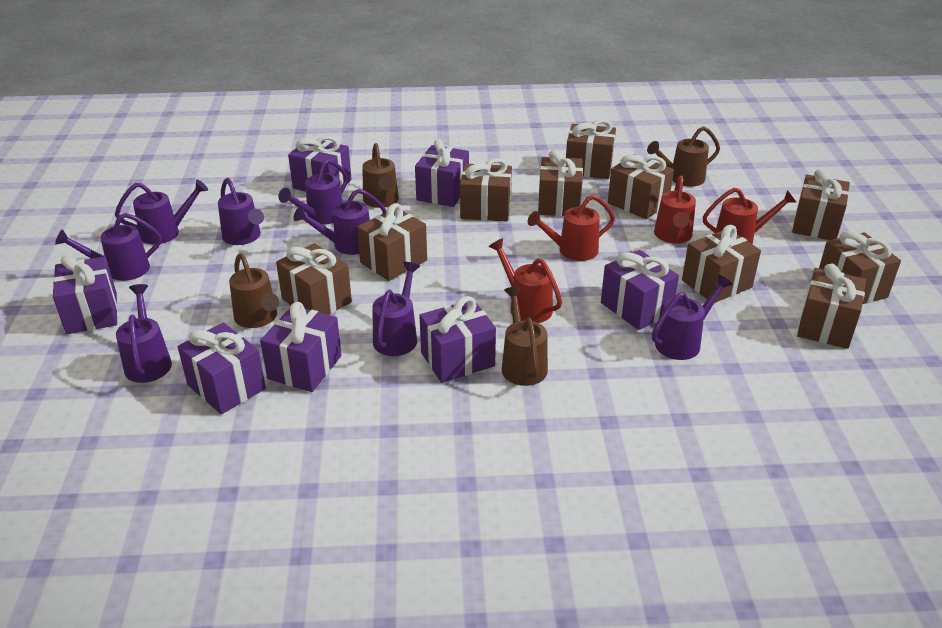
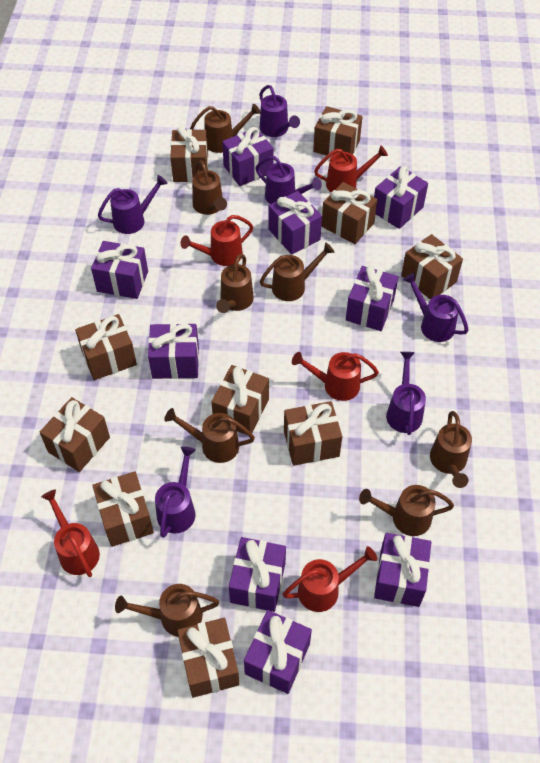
brown watering can: 4 -> 8
purple gift: 7 -> 9
purple watering can: 8 -> 6
red watering can: 4 -> 5

